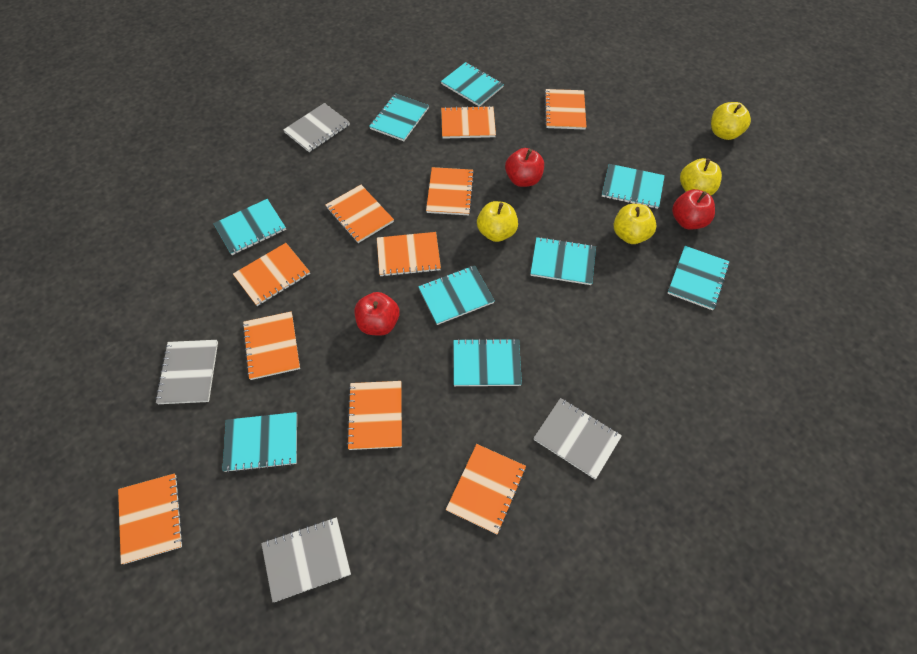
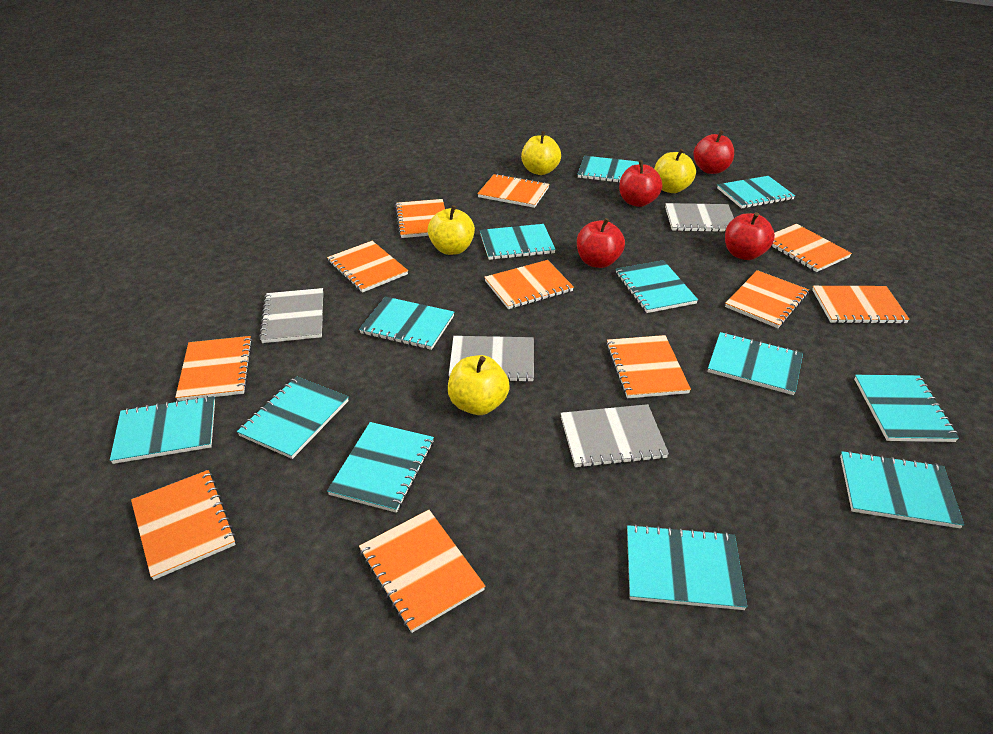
orange notebook: 10 -> 11
red apple: 3 -> 4
turquoise notebook: 9 -> 12

